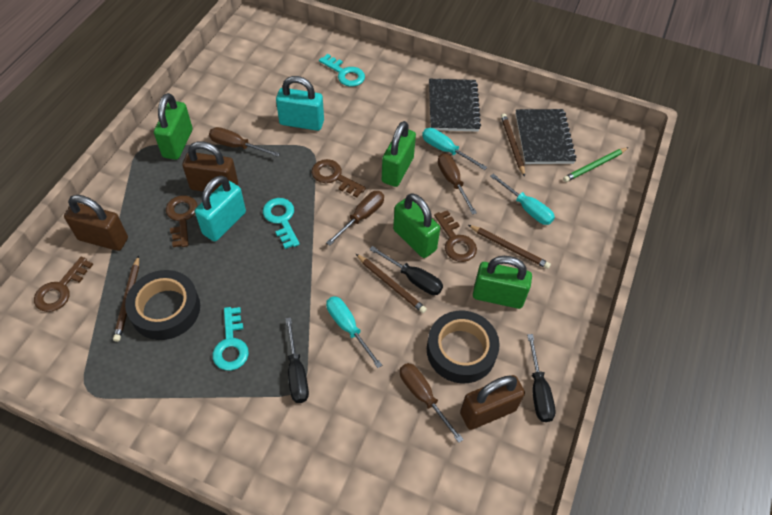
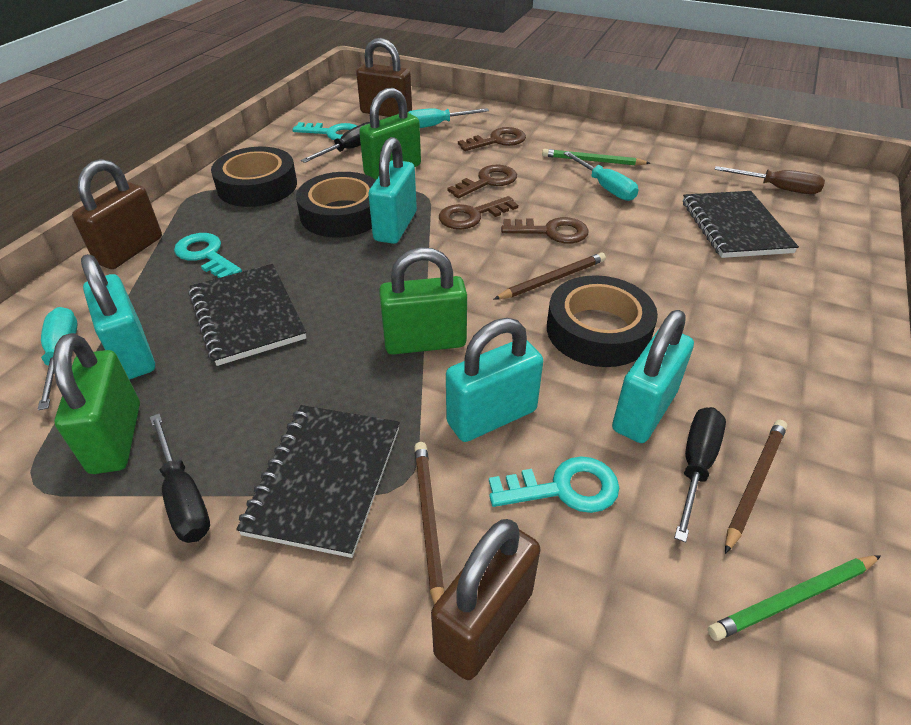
black notebook: 2 -> 3
black tape: 2 -> 3
brown pencil: 4 -> 3
brown screwdriver: 4 -> 1
green padlock: 4 -> 3
green pencil: 1 -> 2
turquoise padlock: 2 -> 4

